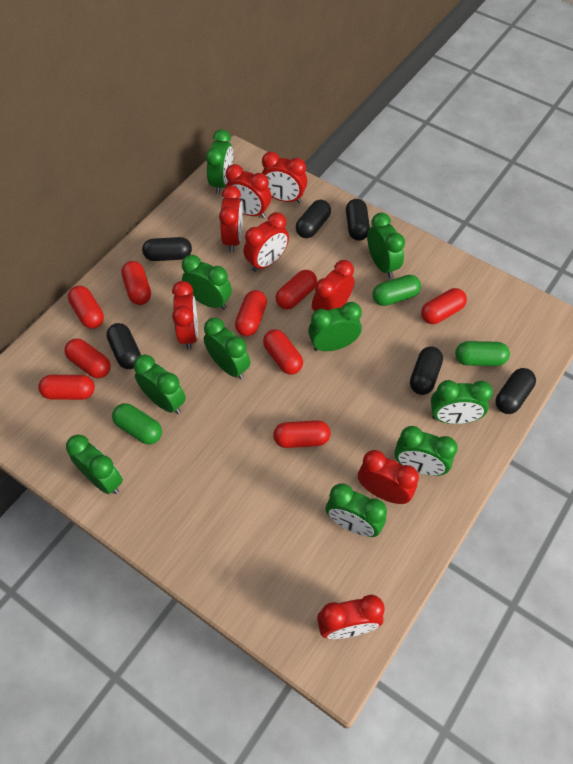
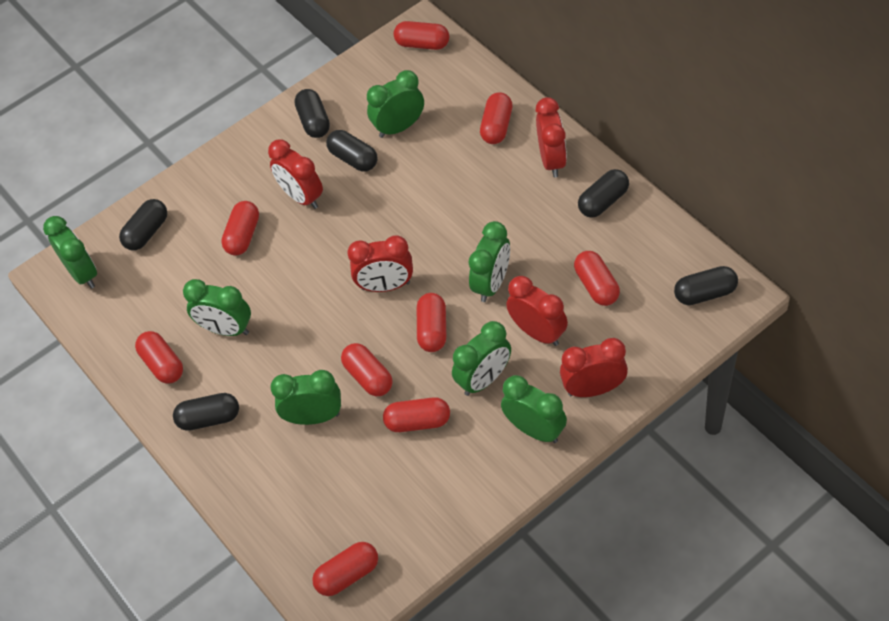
green capsule: 3 -> 0
green clock: 10 -> 7
red clock: 8 -> 5

